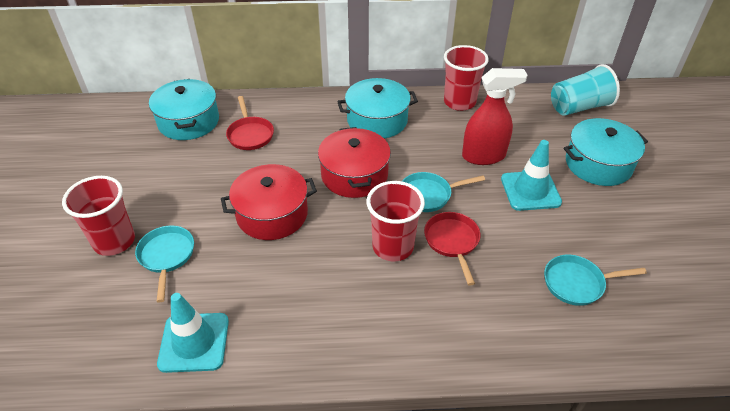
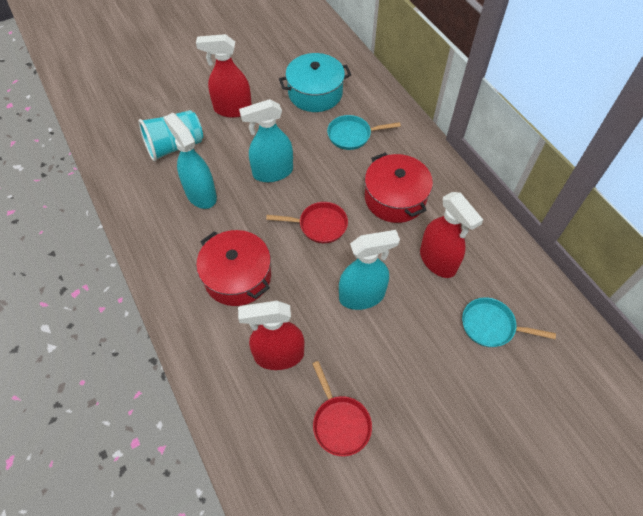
red cup: 3 -> 0
red spray bottle: 1 -> 3
turquoise pan: 3 -> 2
turquoise pot: 3 -> 1
turquoise spray bottle: 0 -> 3
turquoise traffic cone: 2 -> 0

